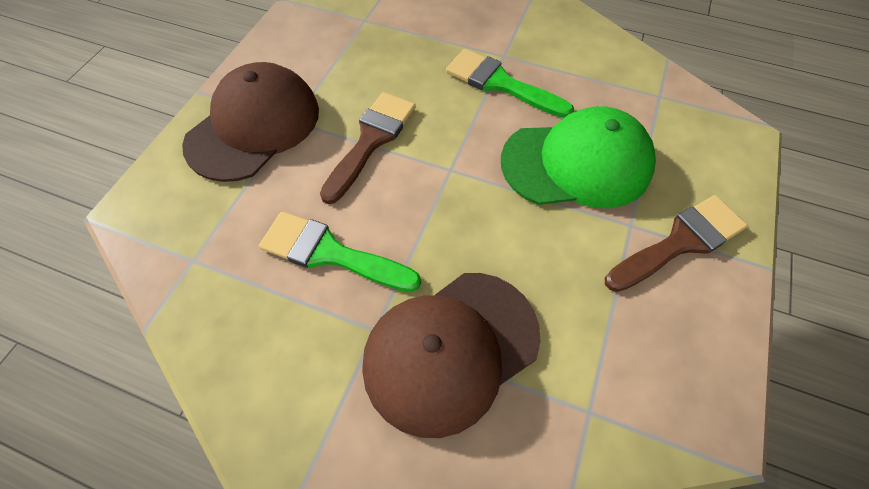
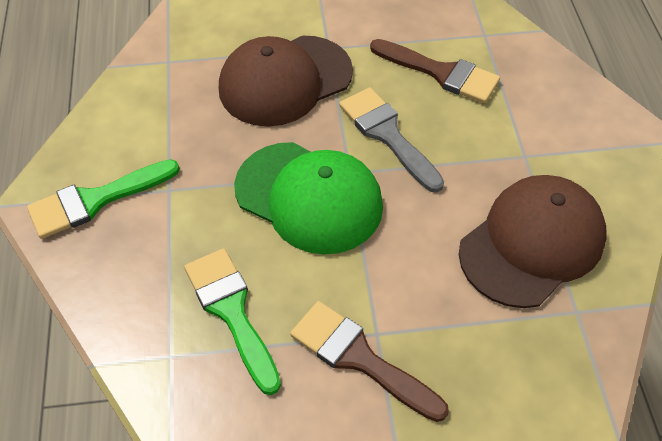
grey brush: 0 -> 1

